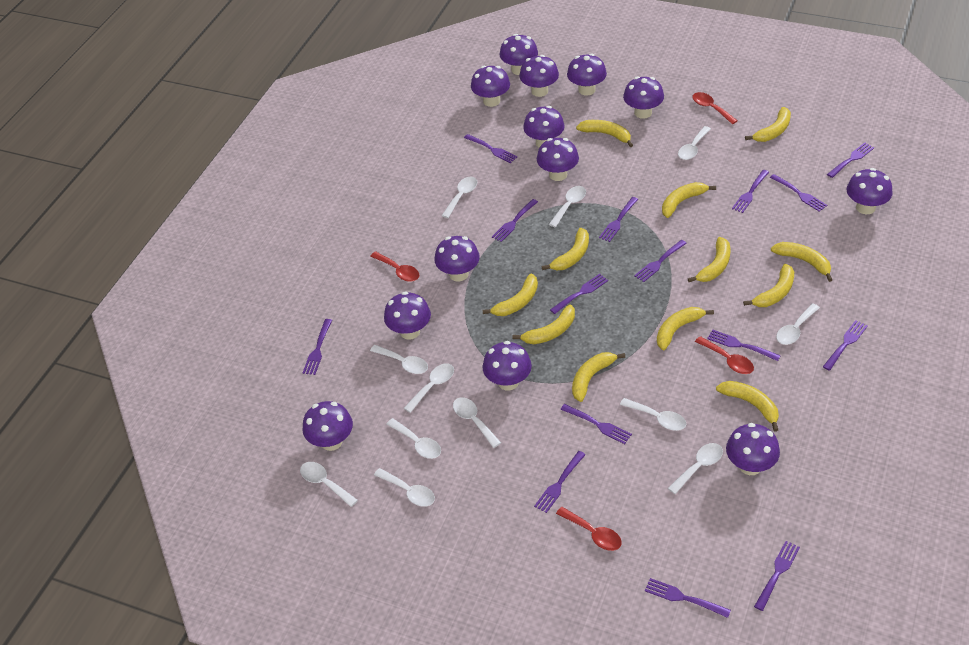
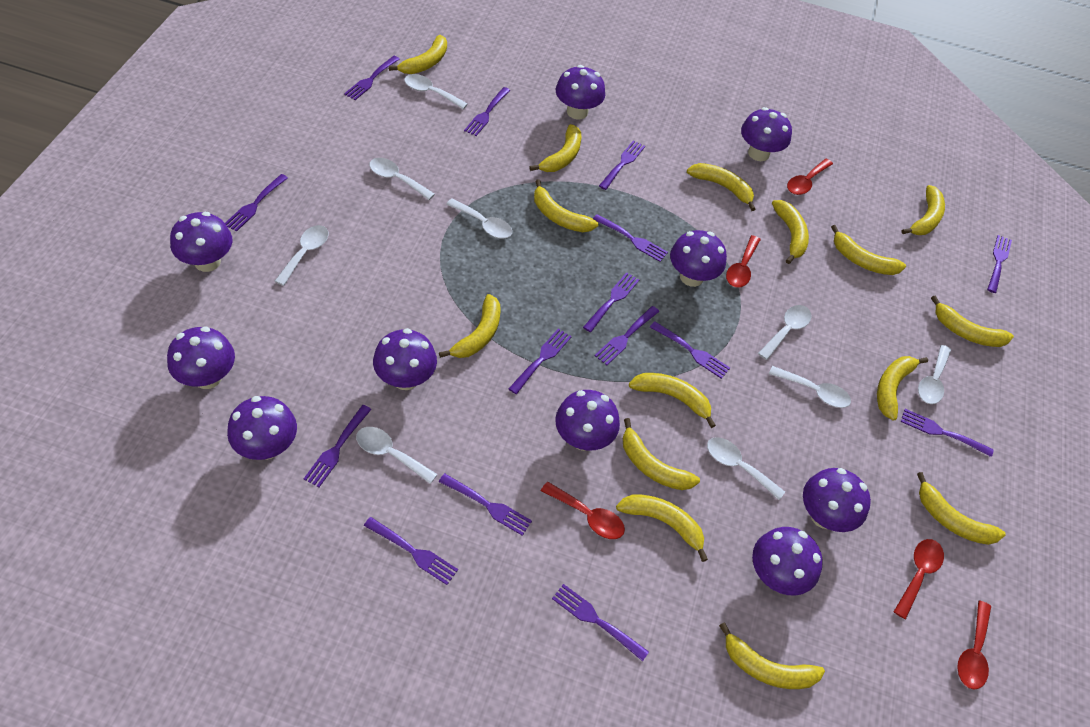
purple mushroom: 13 -> 10
red spoon: 4 -> 5
white spoon: 12 -> 9
yellow banana: 12 -> 15

